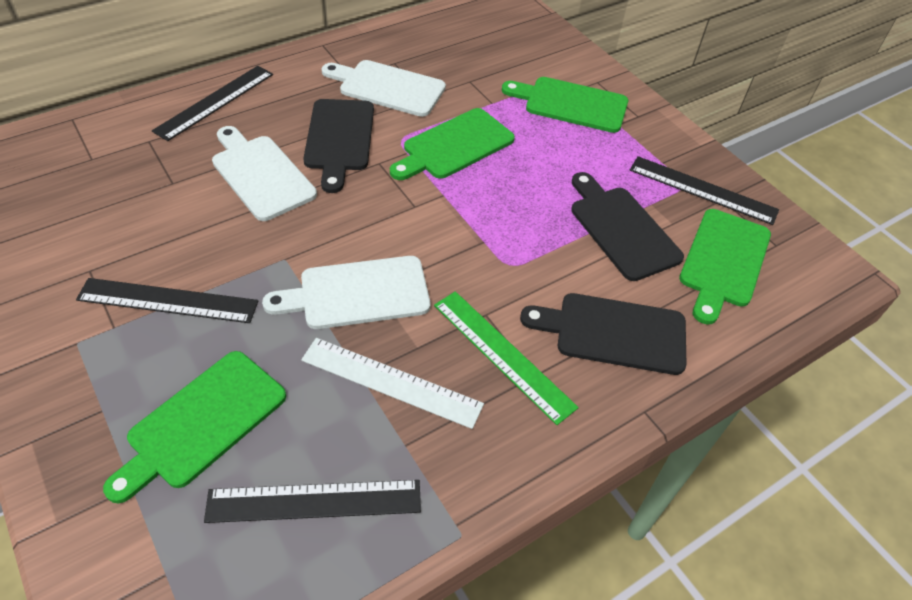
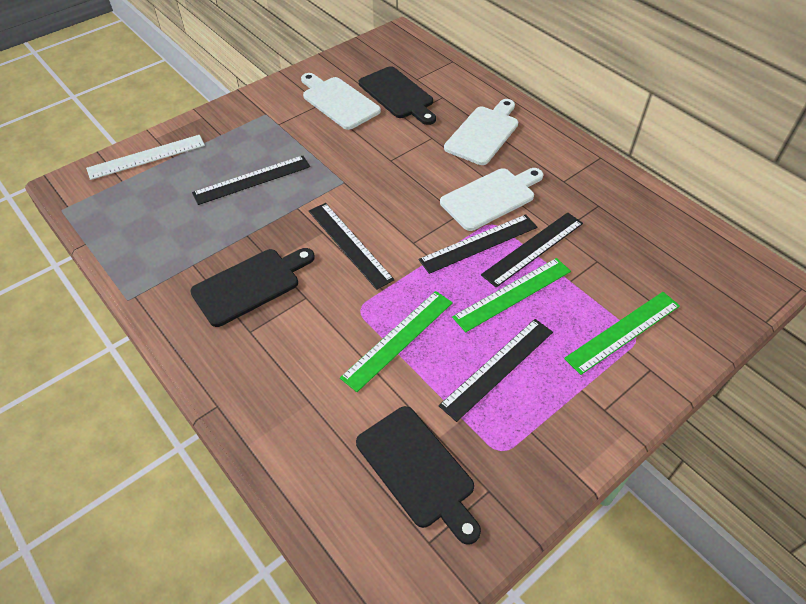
black ruler: 4 -> 5
green cutting board: 4 -> 0
green ruler: 1 -> 3

